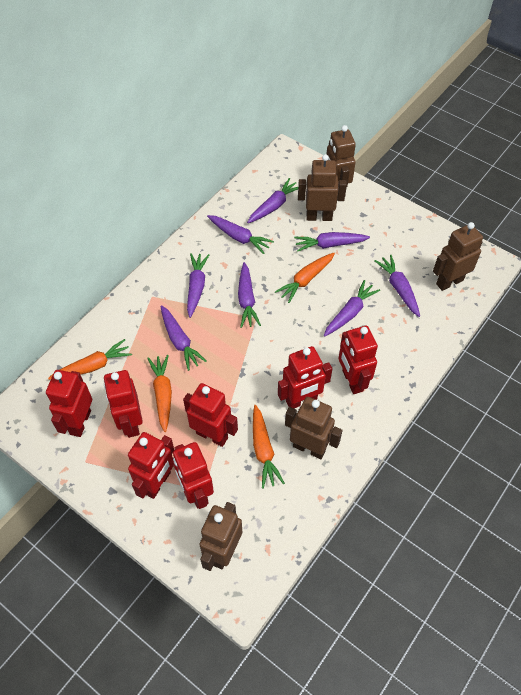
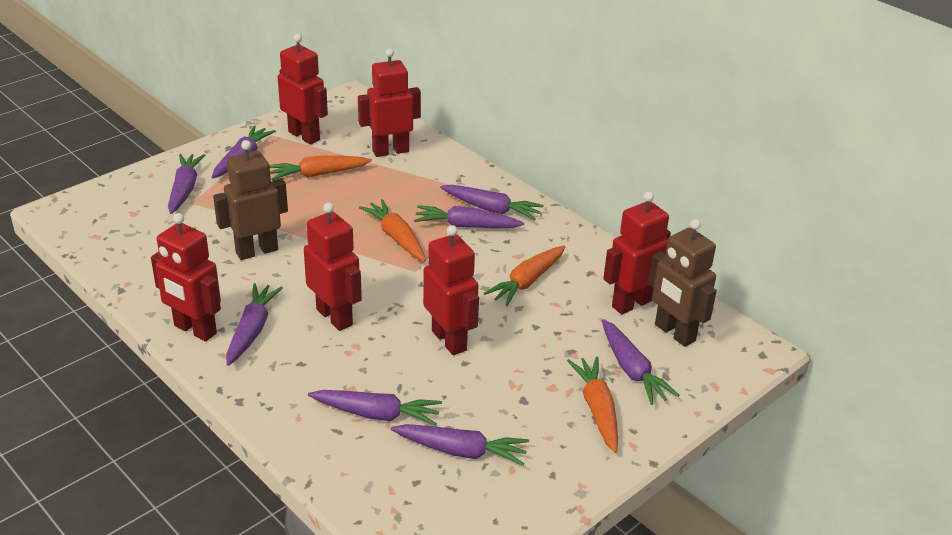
brown robot: 5 -> 2
red robot: 7 -> 6

